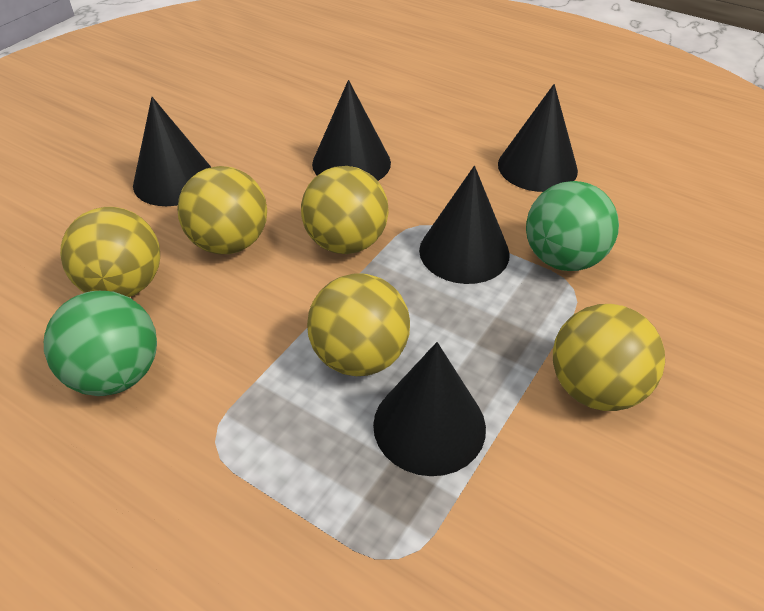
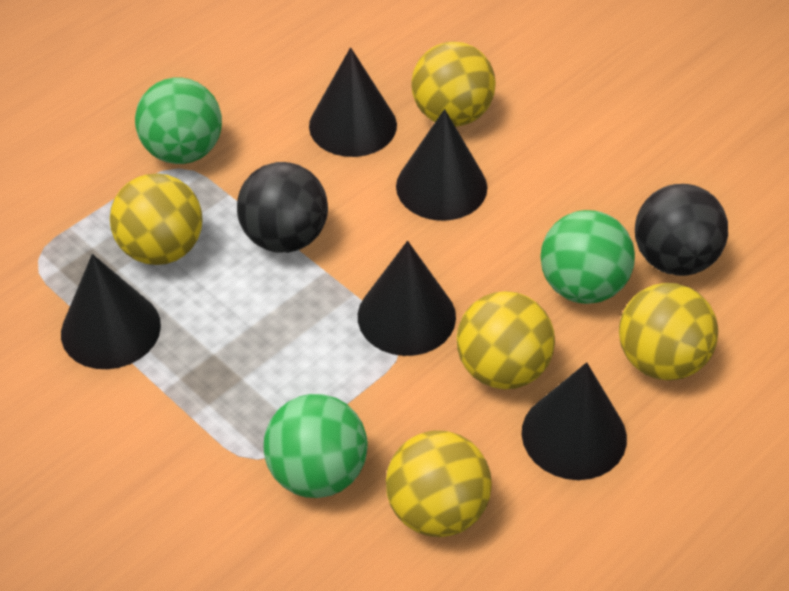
black ball: 0 -> 2
green ball: 2 -> 3

